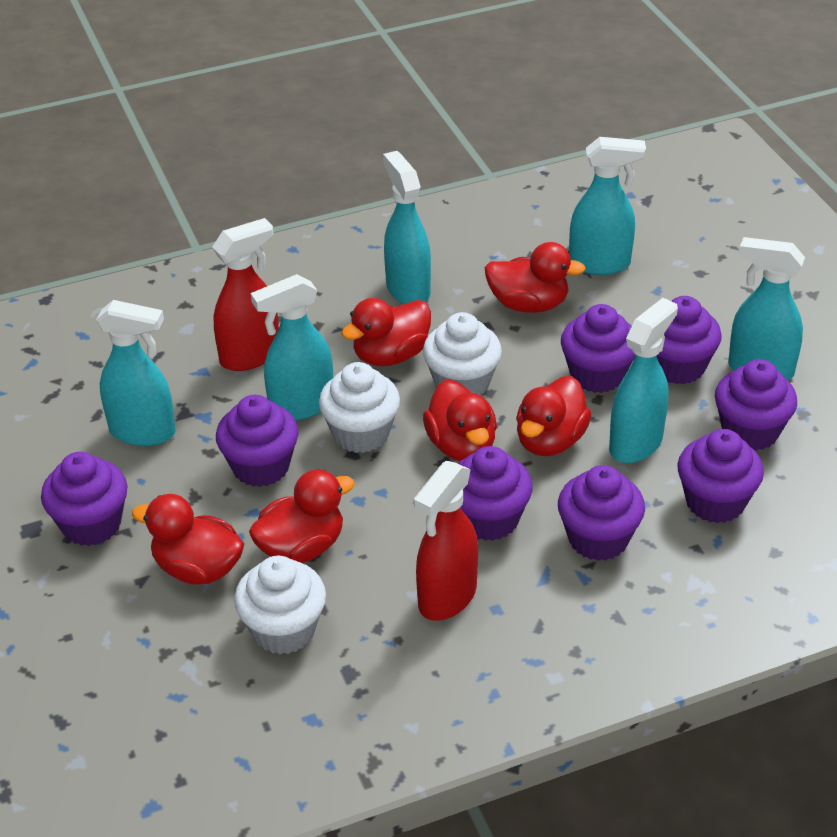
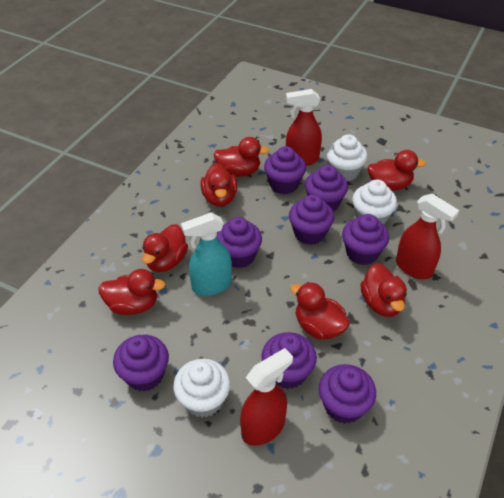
red duck: 6 -> 7
red spray bottle: 2 -> 3
turquoise spray bottle: 6 -> 1

